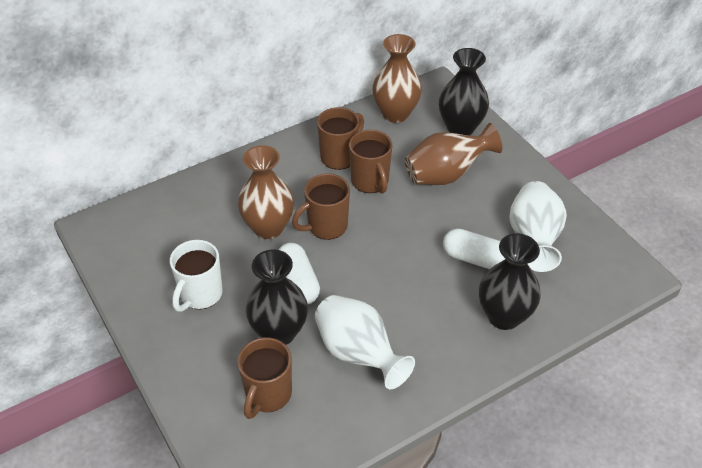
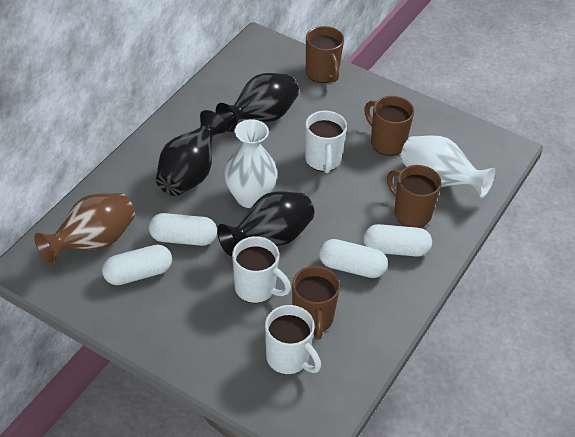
brown vase: 3 -> 1
white capsule: 2 -> 4
white mug: 1 -> 3

